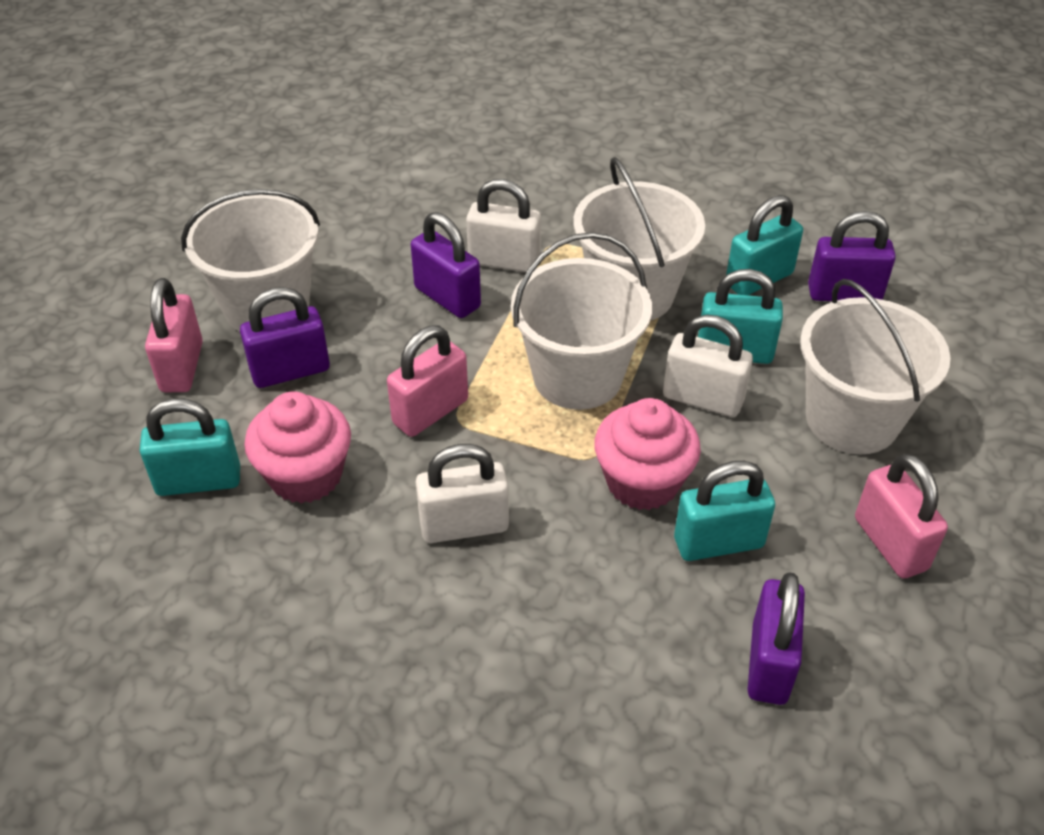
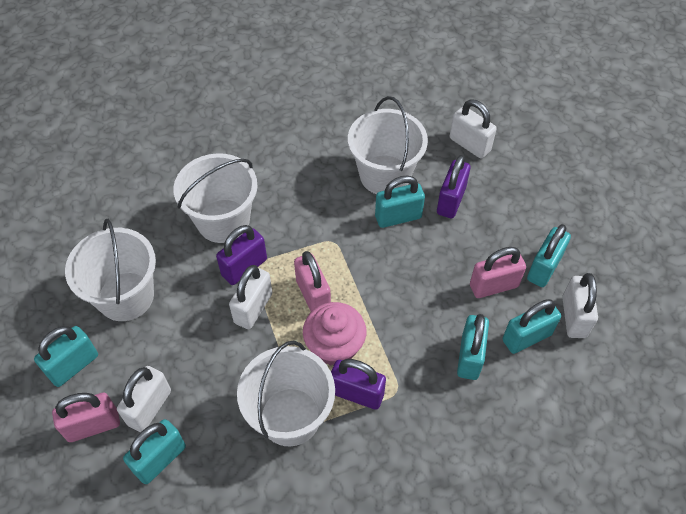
pink cupcake: 2 -> 1
purple padlock: 4 -> 3
turquoise padlock: 4 -> 6
white padlock: 3 -> 4

